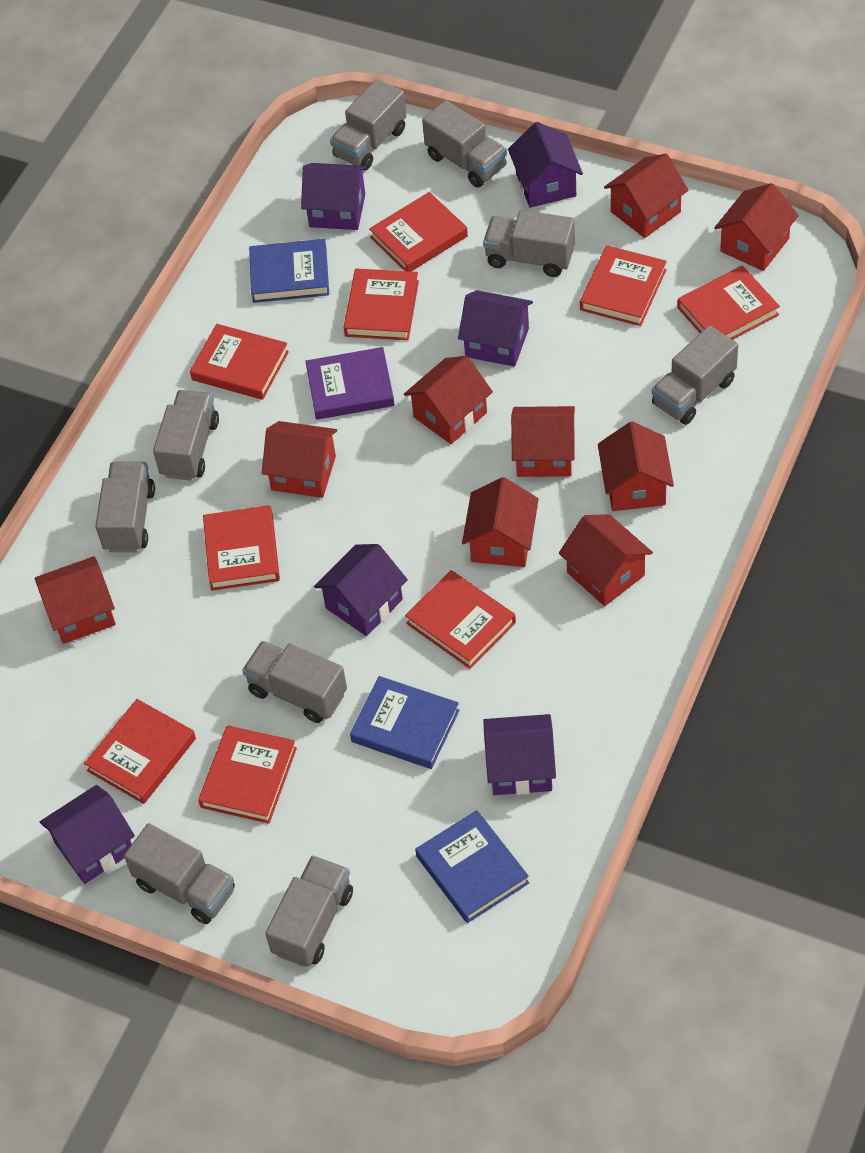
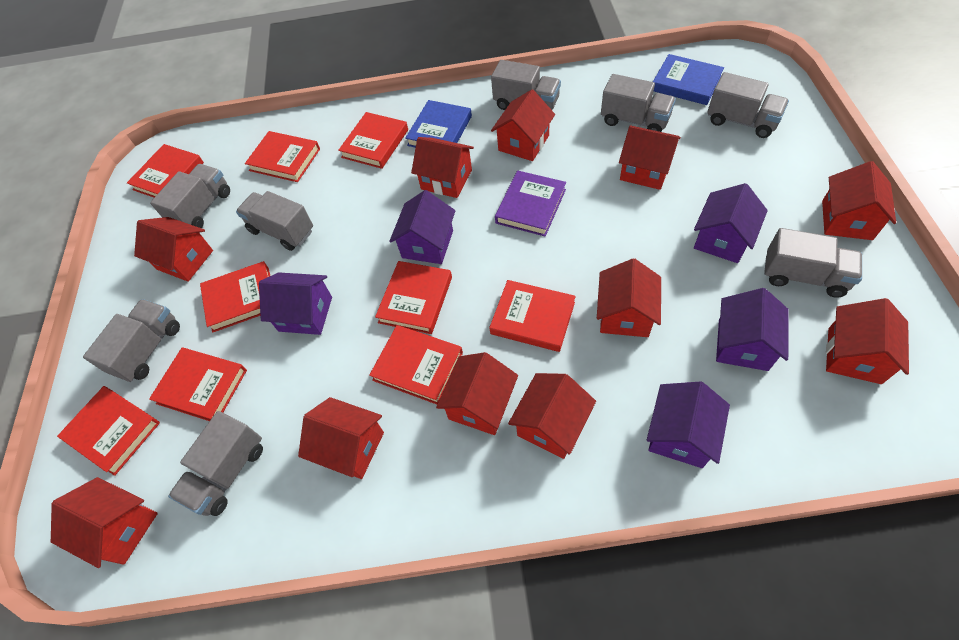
blue book: 3 -> 2
grey truck: 9 -> 8
purple house: 6 -> 5
red house: 9 -> 11

